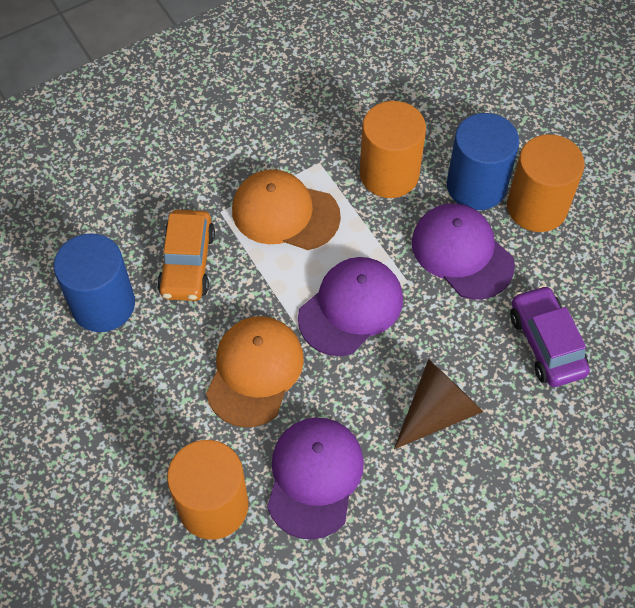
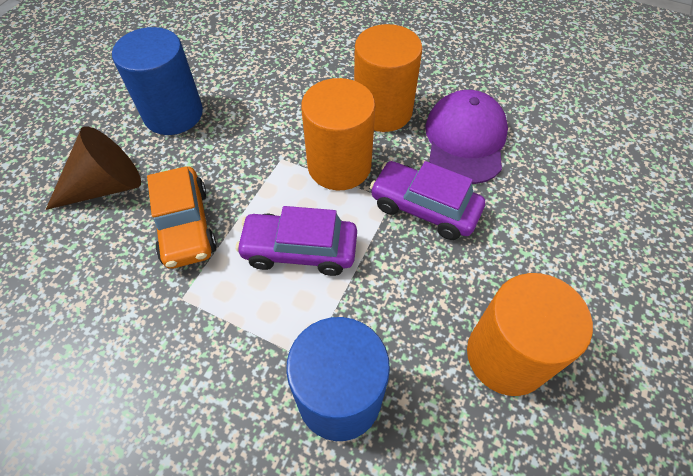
orange cap: 2 -> 0
purple cap: 3 -> 1
purple car: 1 -> 2

